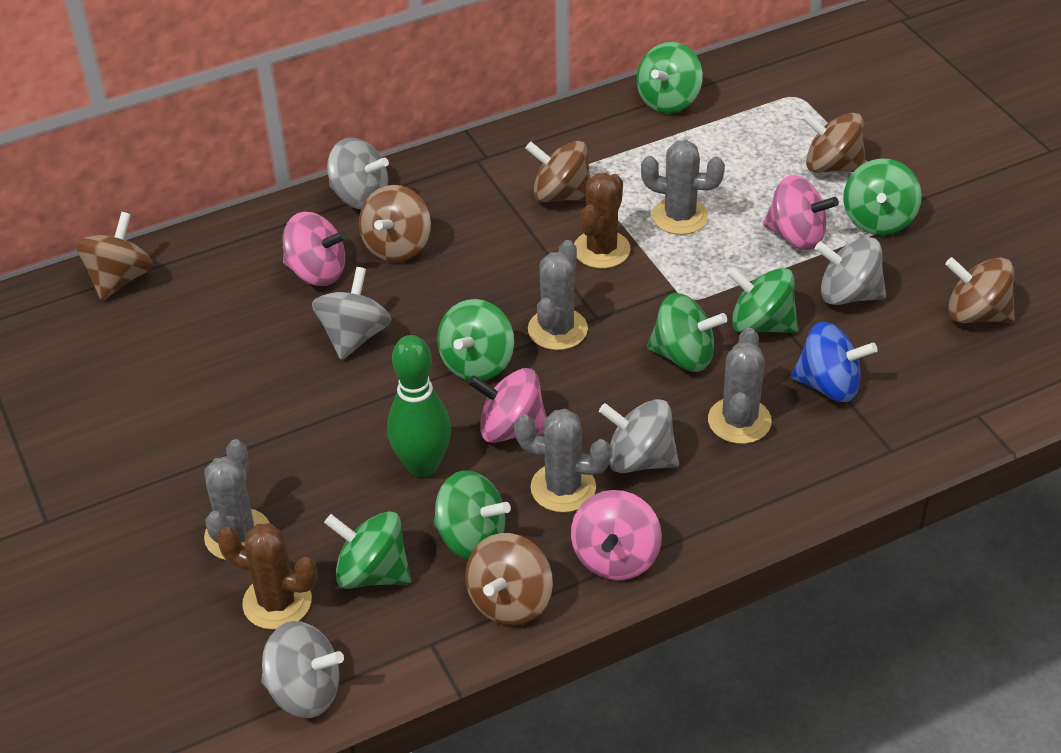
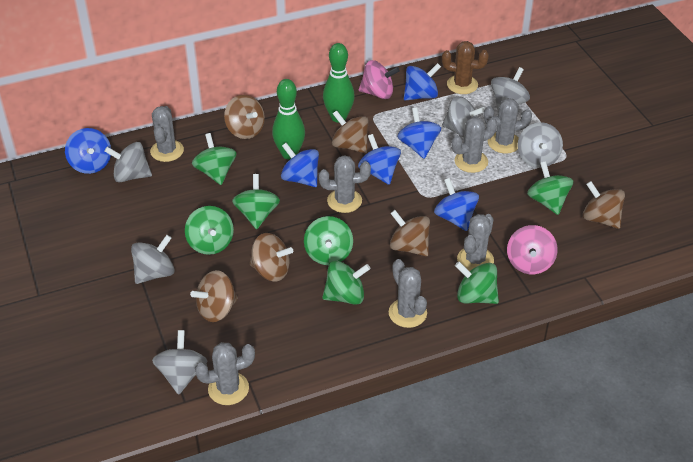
blue spinning top: 1 -> 6
brown cactus: 2 -> 1
green bowling pin: 1 -> 2
grey cactus: 5 -> 7
grey spinning top: 5 -> 6
pink spinning top: 4 -> 2

